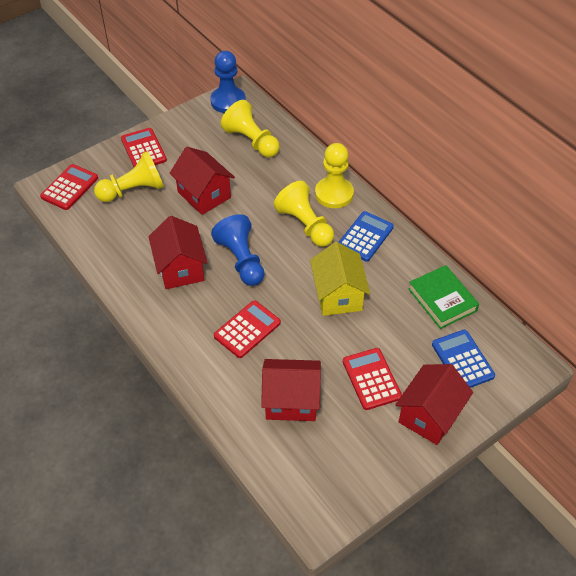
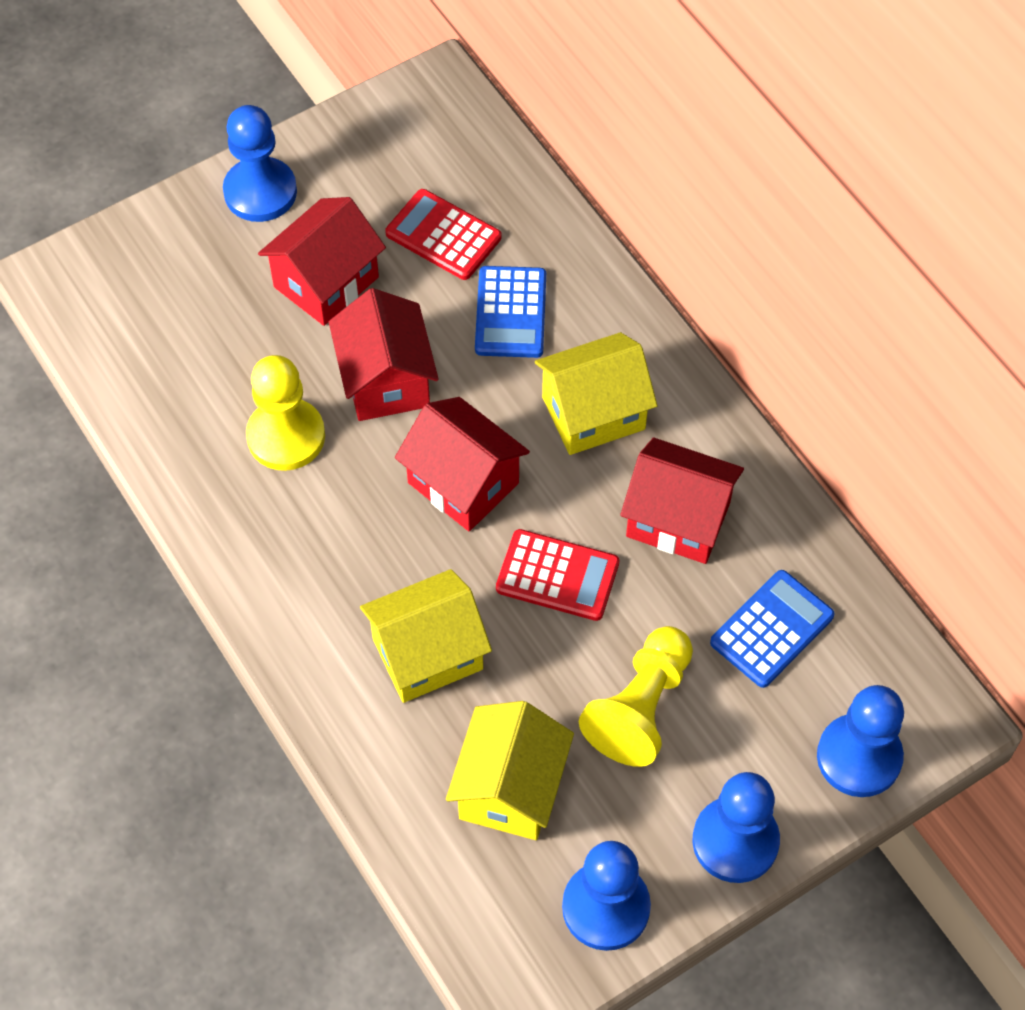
blue pawn: 2 -> 4
green book: 1 -> 0
red calculator: 4 -> 2
yellow house: 1 -> 3
yellow pawn: 4 -> 2

